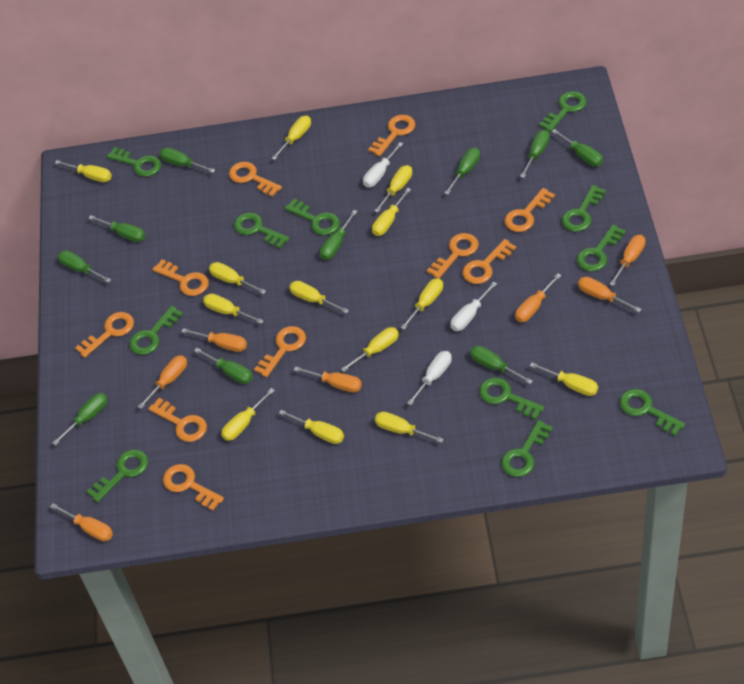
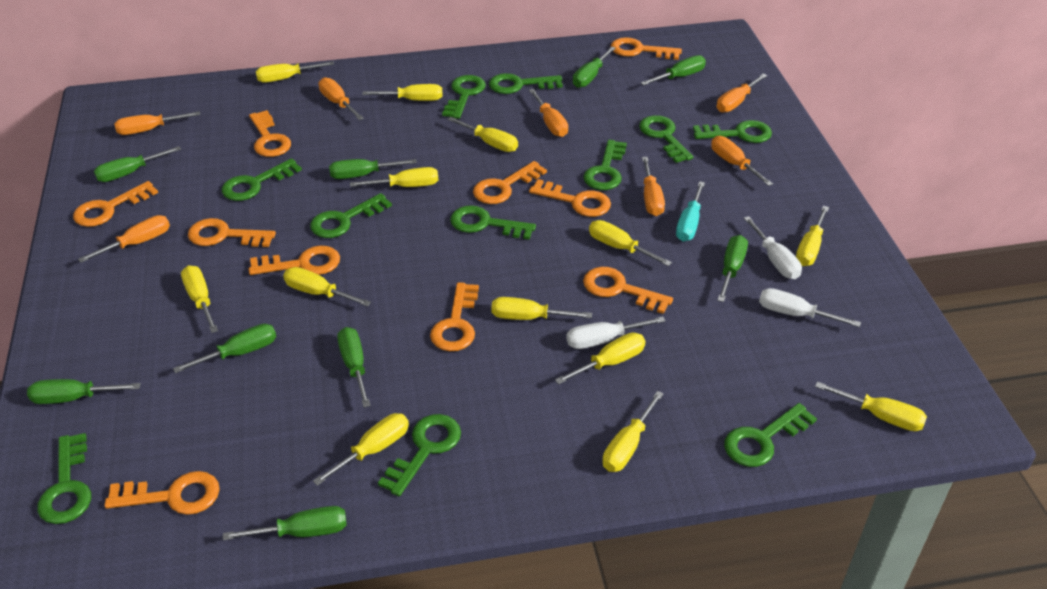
green screwdriver: 10 -> 9
turquoise screwdriver: 0 -> 1

